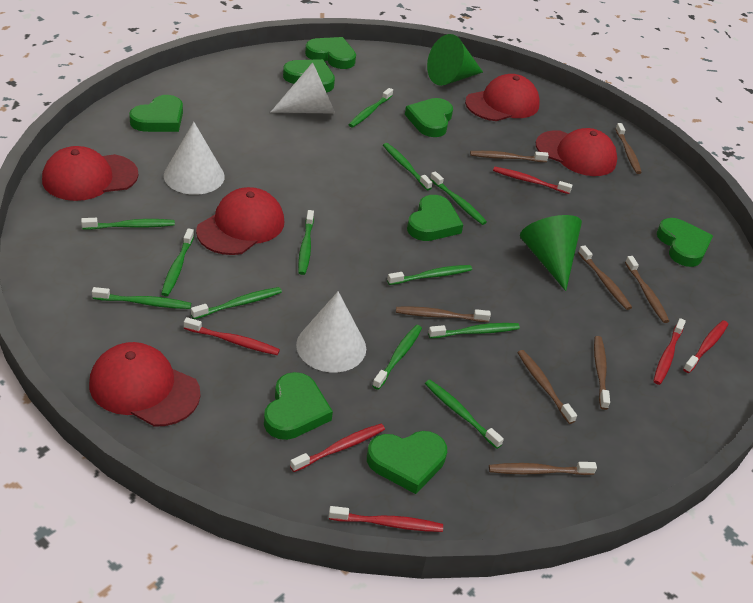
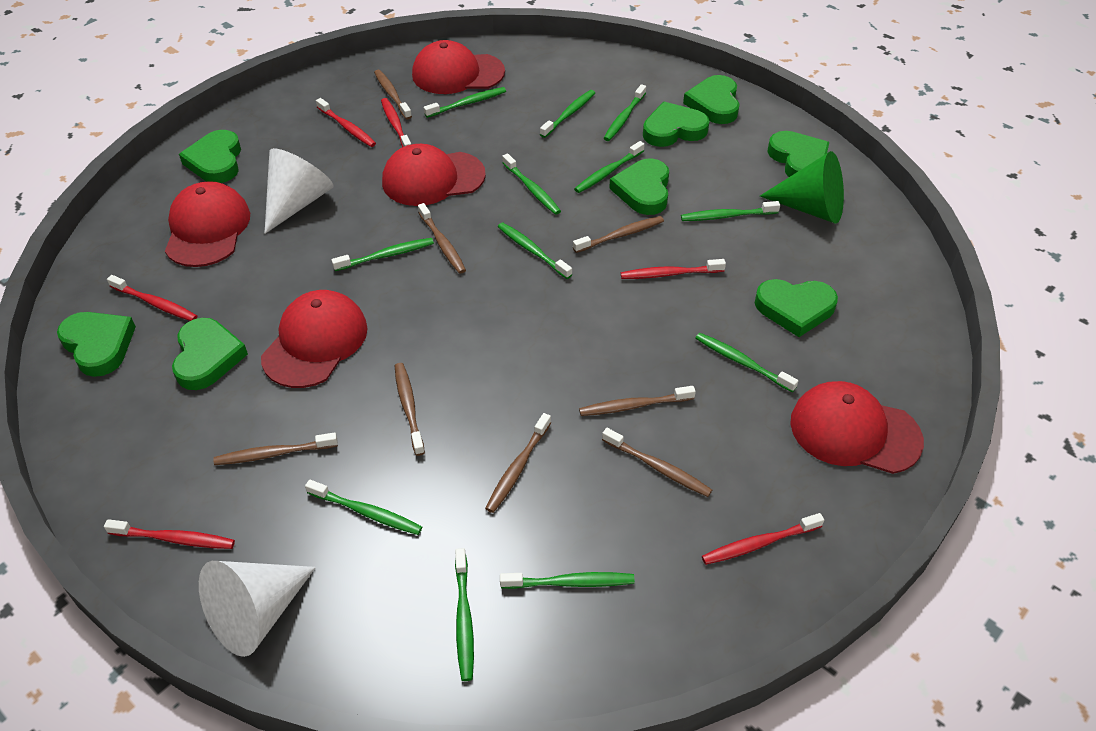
green cone: 2 -> 1
white cone: 3 -> 2

